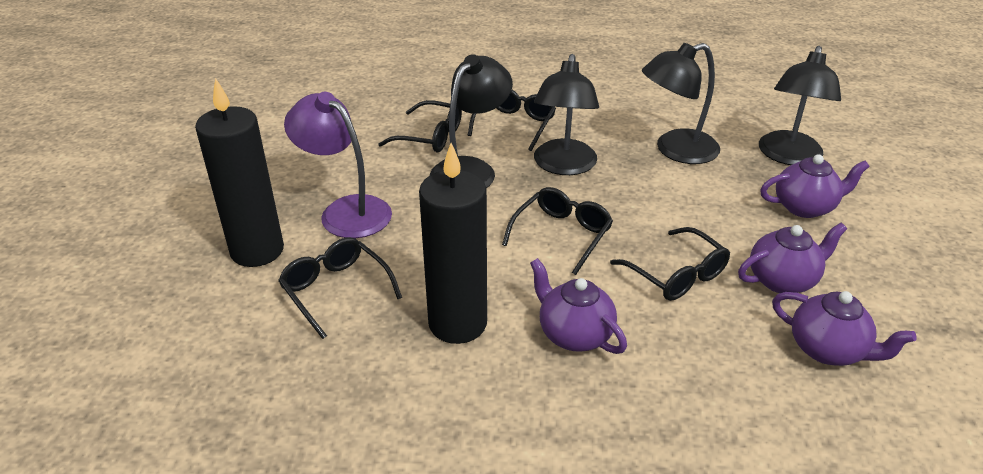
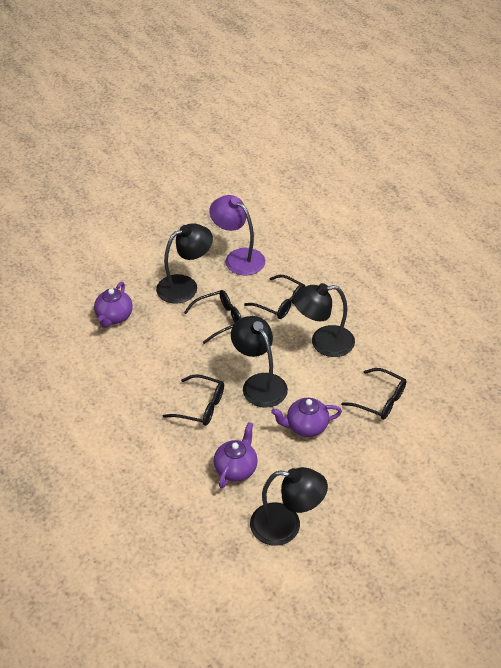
black candle: 2 -> 0
black glasses: 5 -> 4
purple teapot: 4 -> 3

